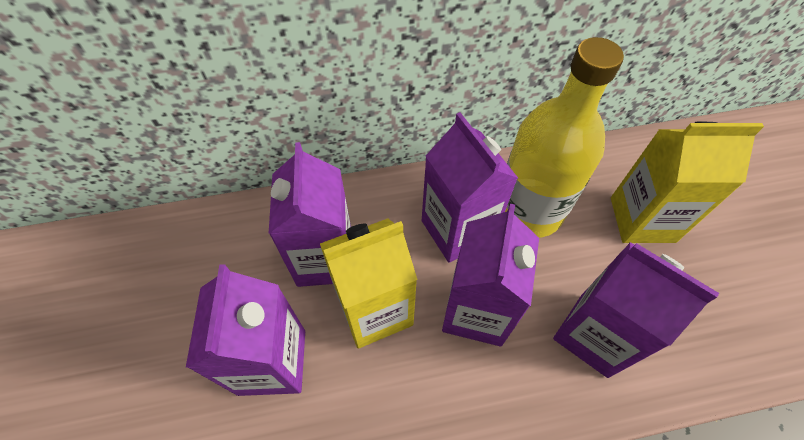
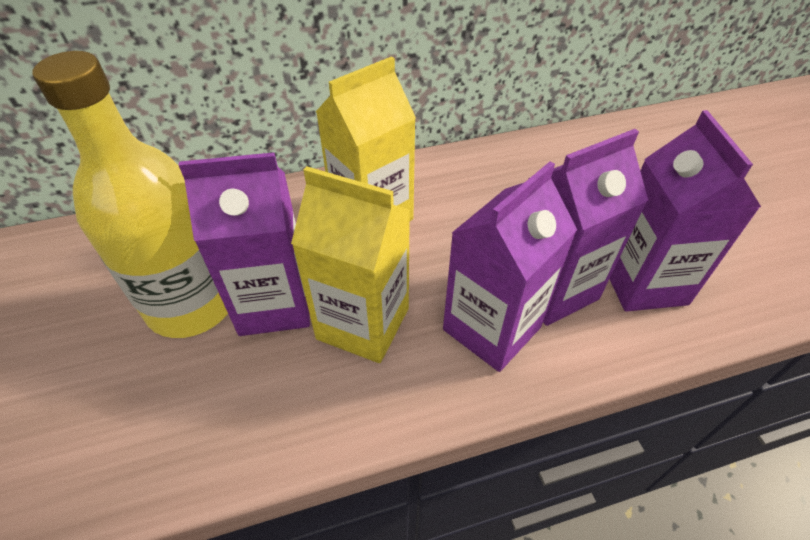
purple carton: 5 -> 4

